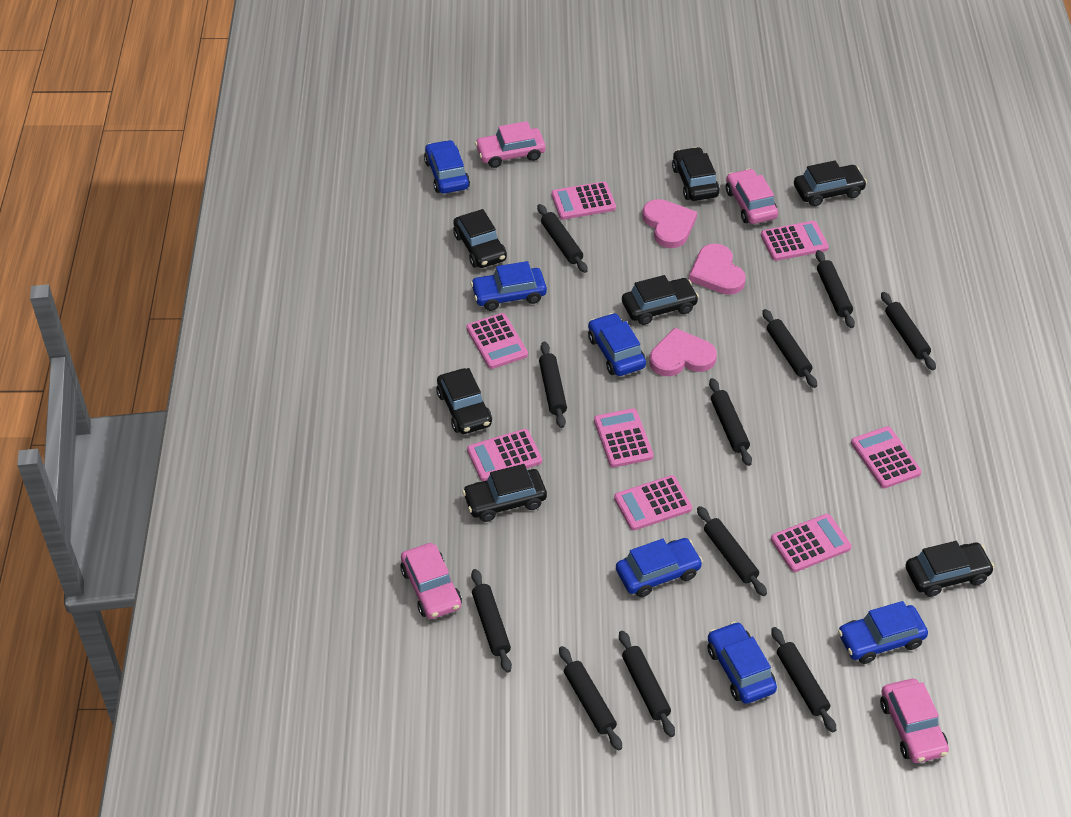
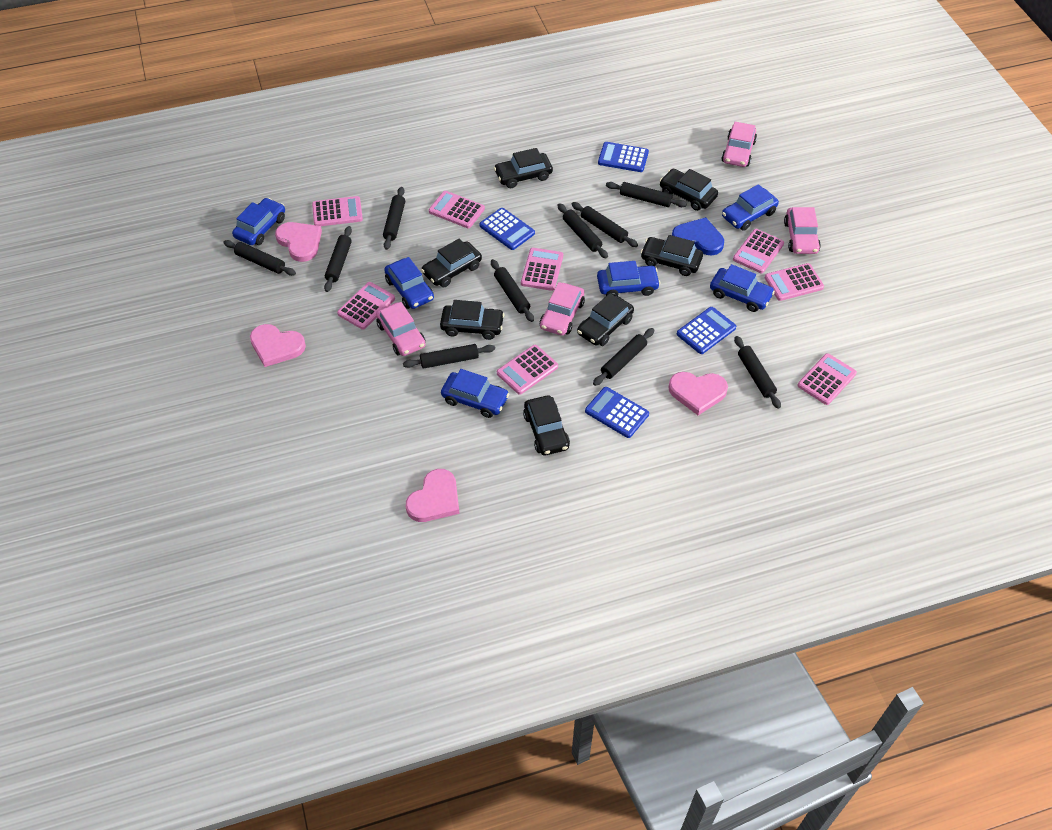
black rolling pin: 11 -> 10
blue calculator: 0 -> 4
blue heart: 0 -> 1
pink heart: 3 -> 4

